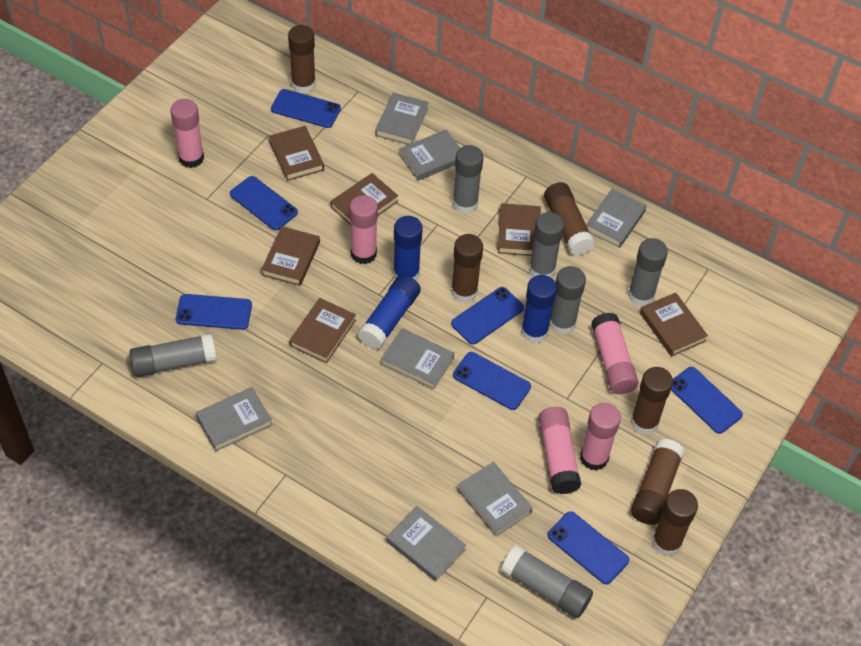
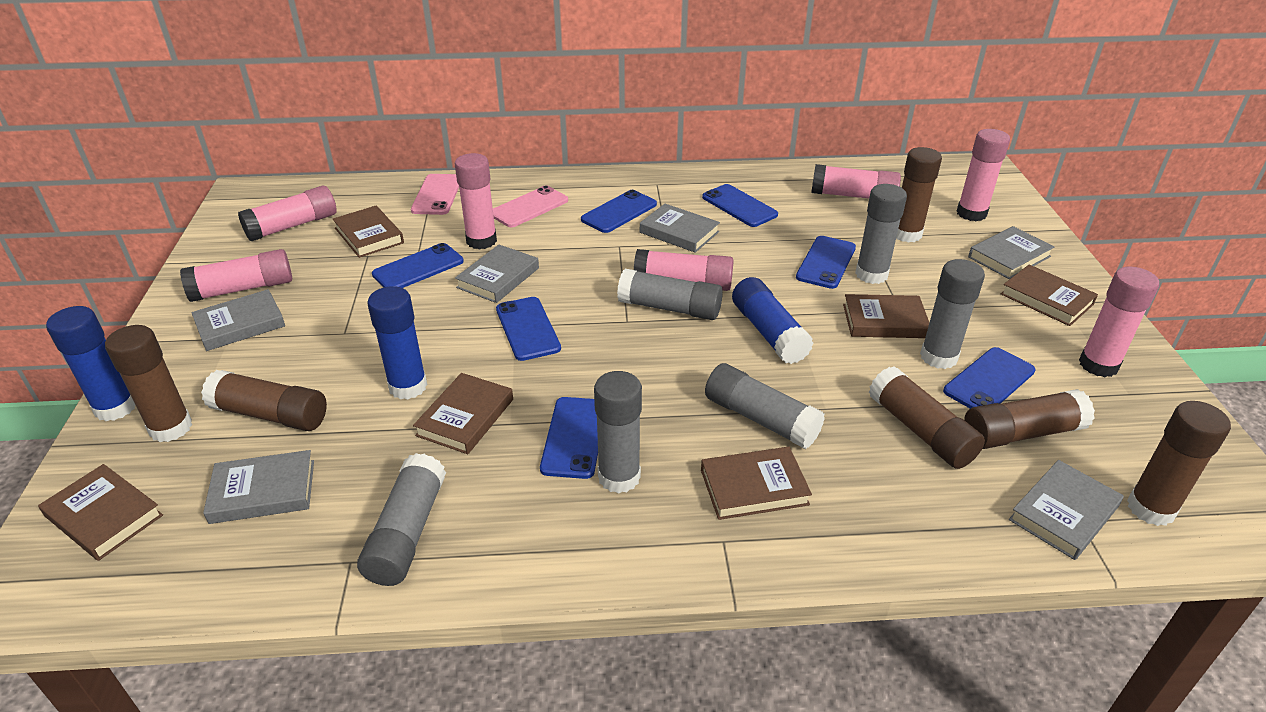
grey book: 7 -> 6
pink glue stick: 5 -> 7
pink phone: 0 -> 2

